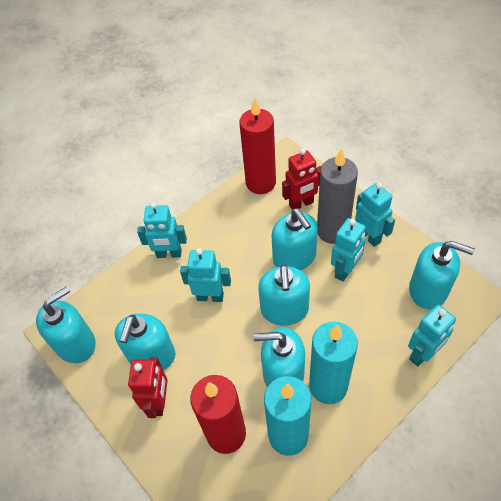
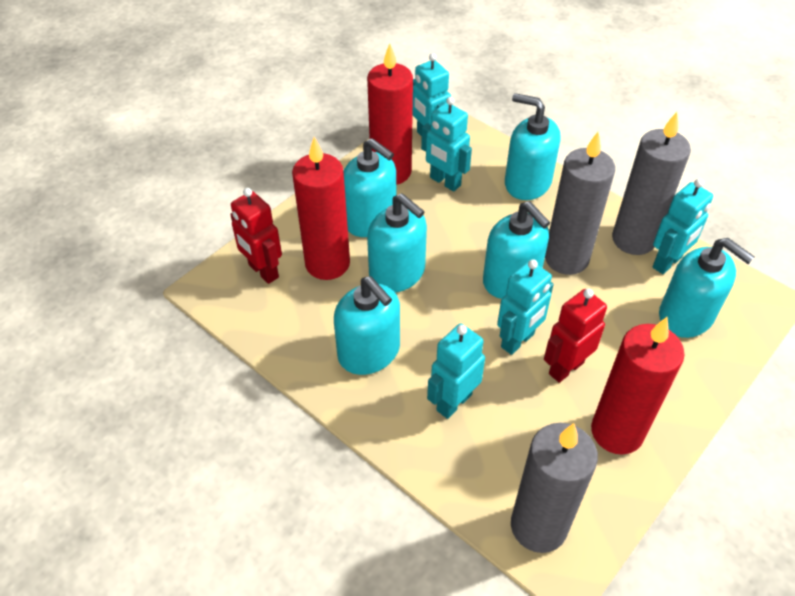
grey candle: 1 -> 3
red candle: 2 -> 3
turquoise candle: 2 -> 0

